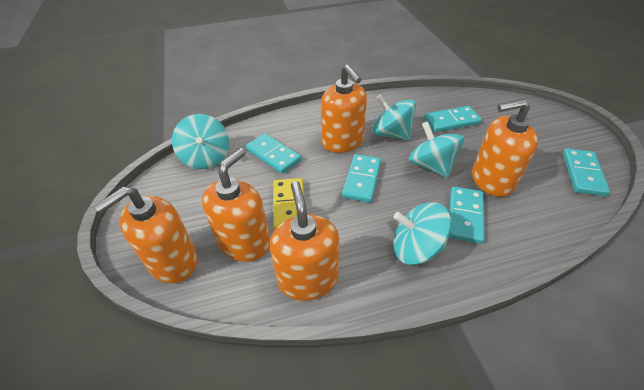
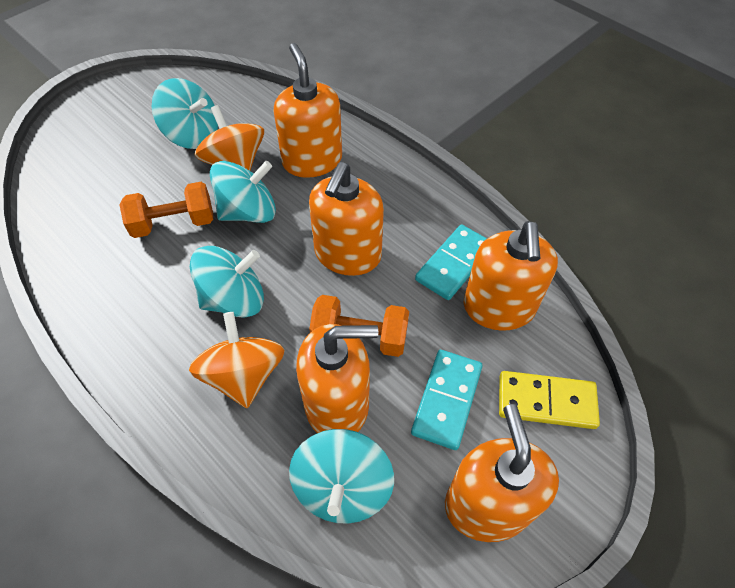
orange dumbbell: 0 -> 2
orange spinning top: 0 -> 2
turquoise domino: 5 -> 2

